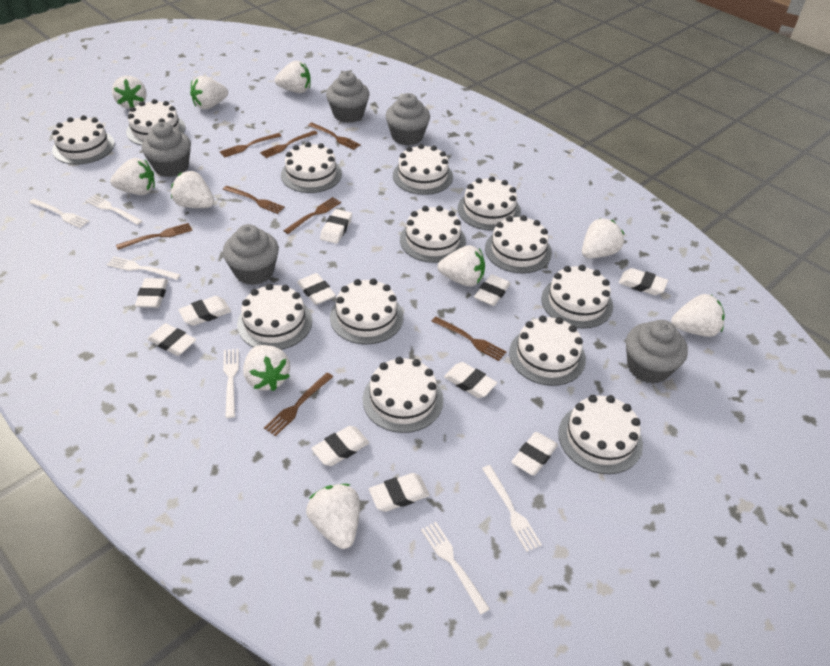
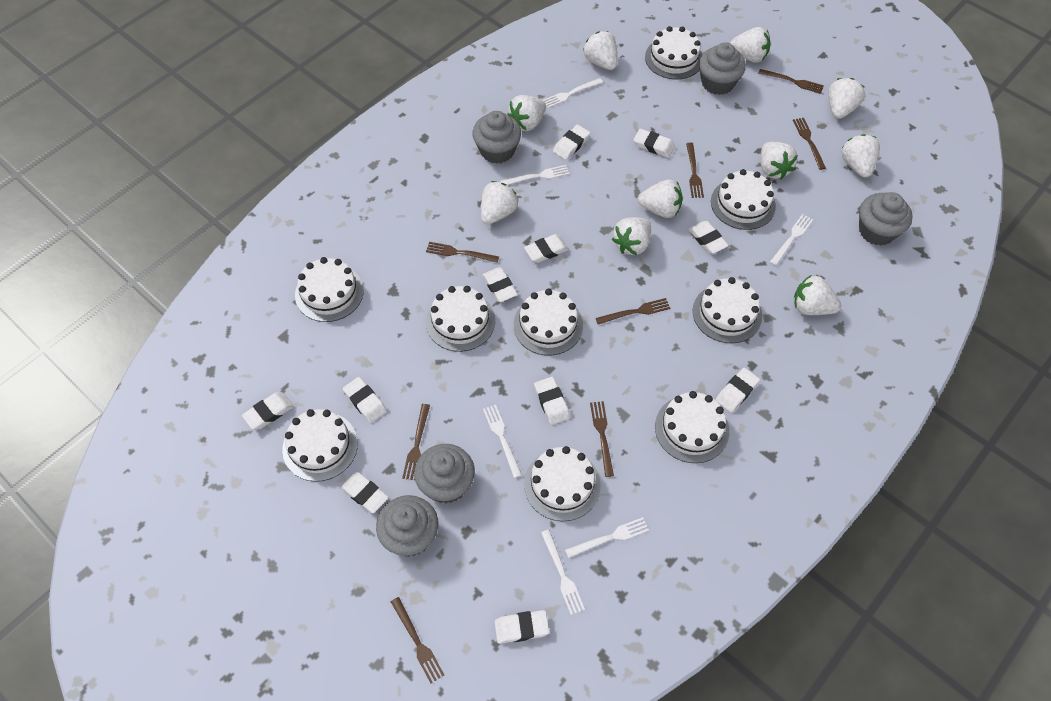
white cake: 13 -> 9

